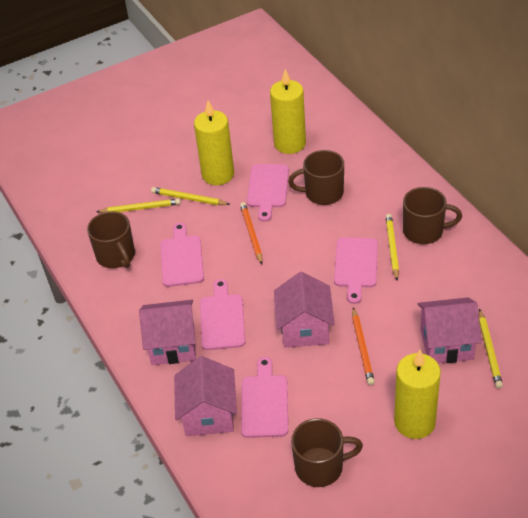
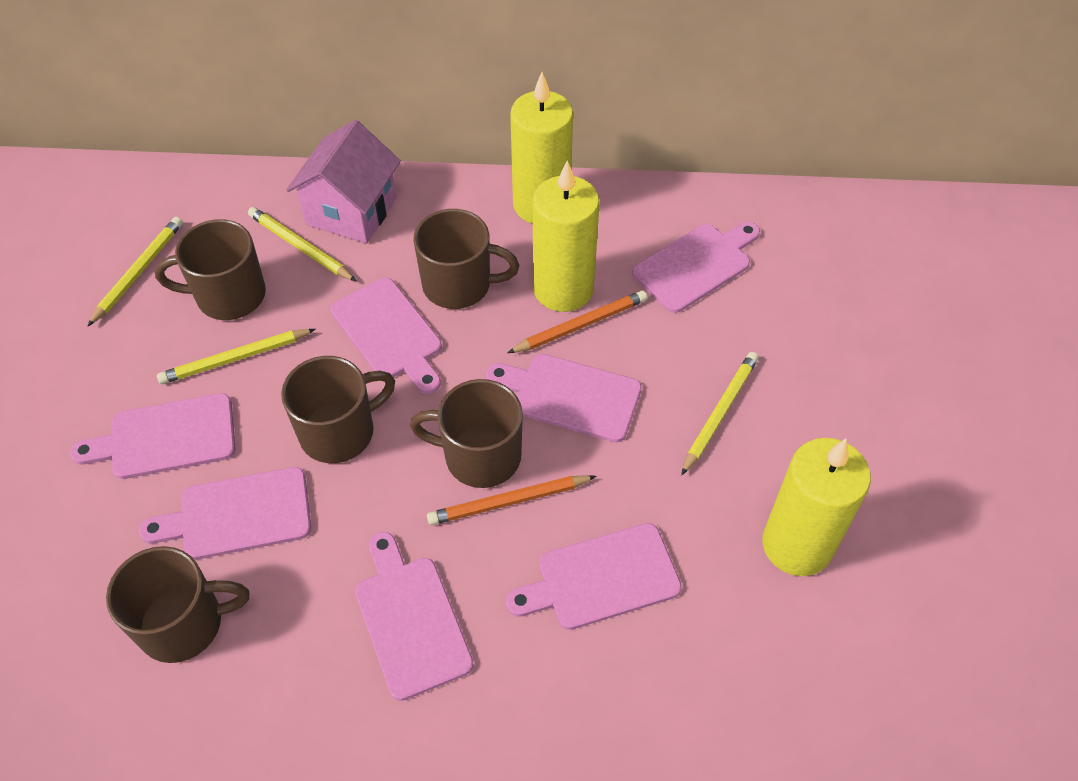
brown mug: 4 -> 5
pink cutting board: 5 -> 7
pink house: 4 -> 1

